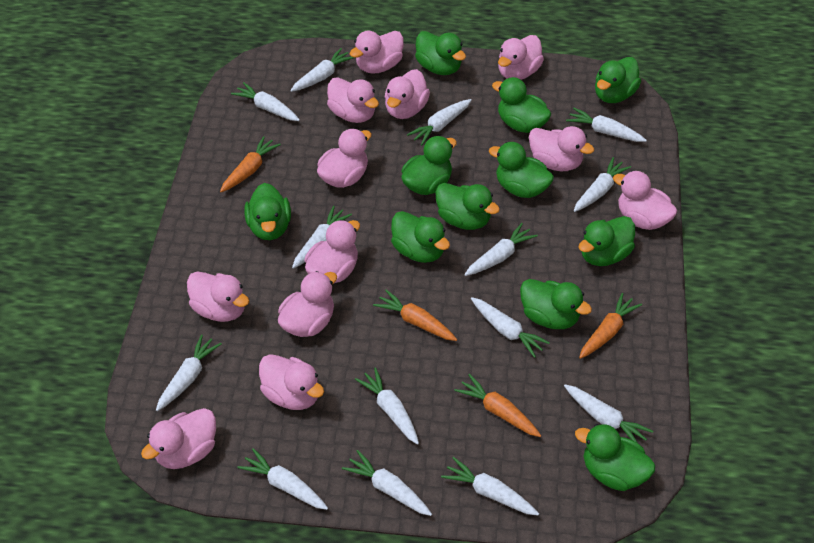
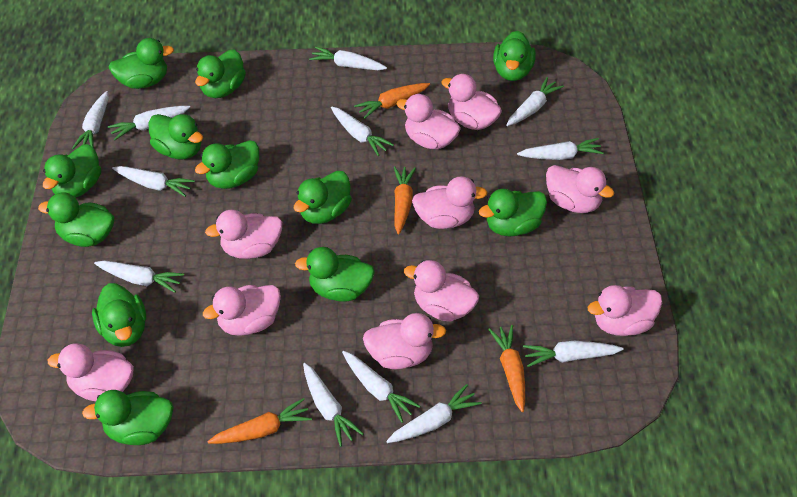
green duck: 11 -> 12
pink duck: 12 -> 10
white carrot: 14 -> 12

